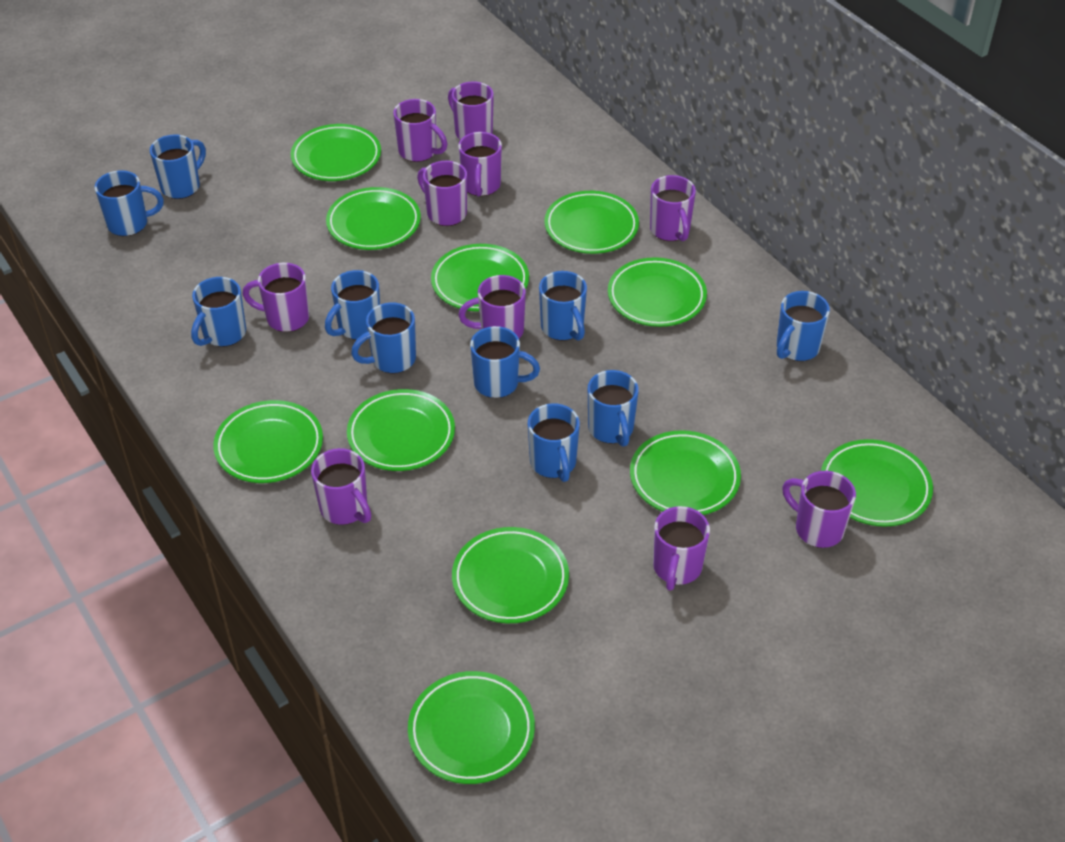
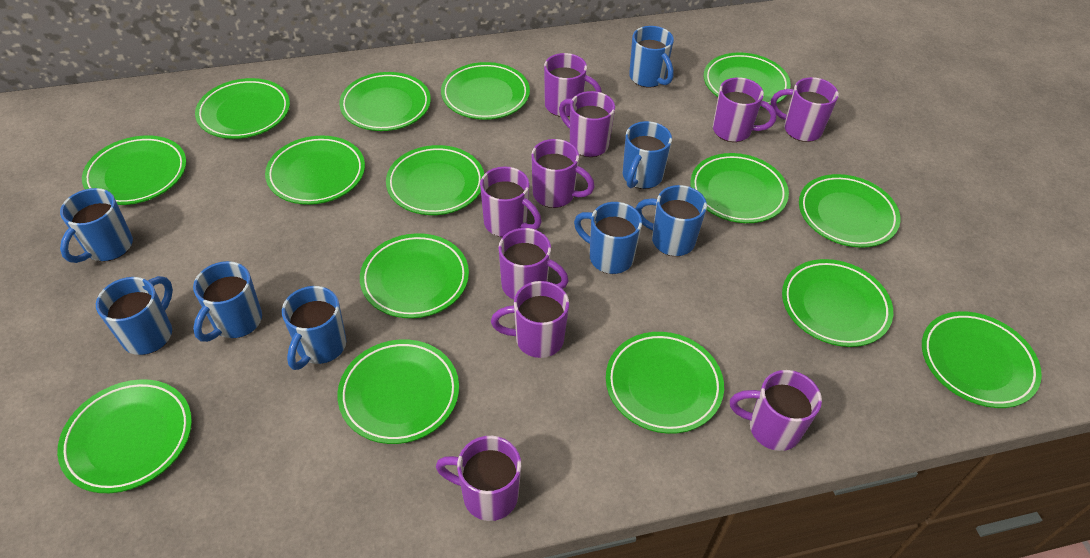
blue mug: 10 -> 8
green plate: 11 -> 15

